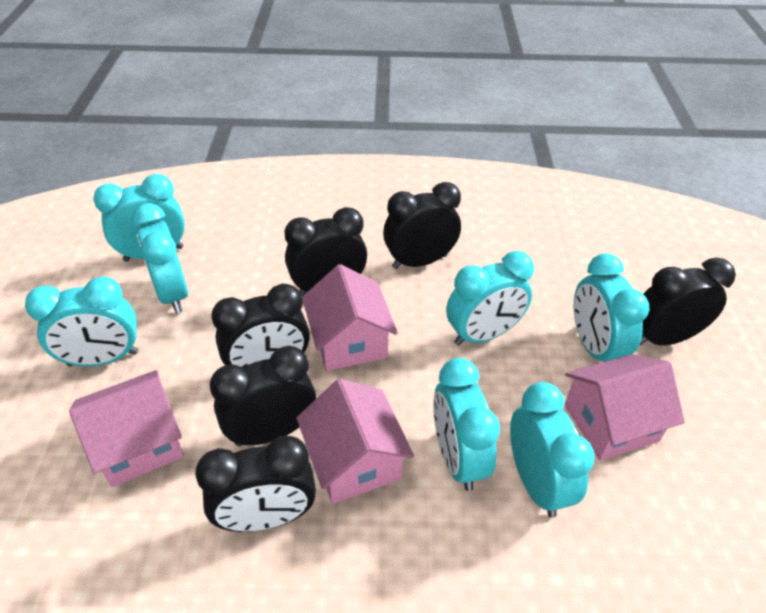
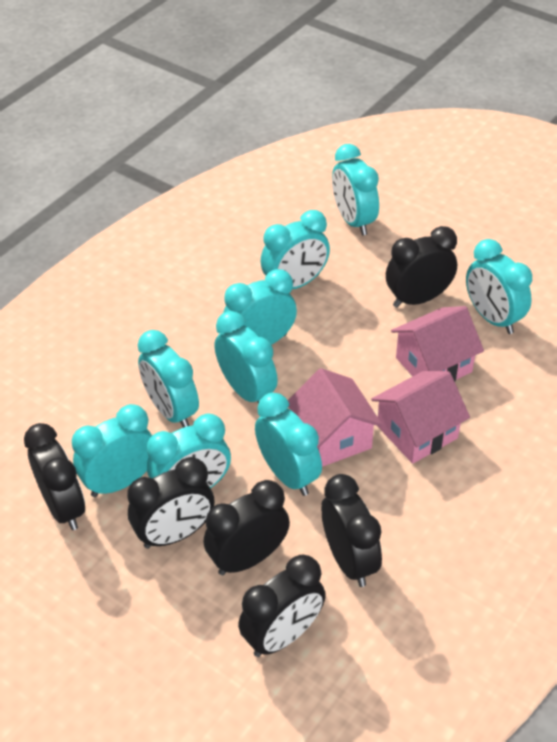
pink house: 4 -> 3
turquoise clock: 7 -> 9

